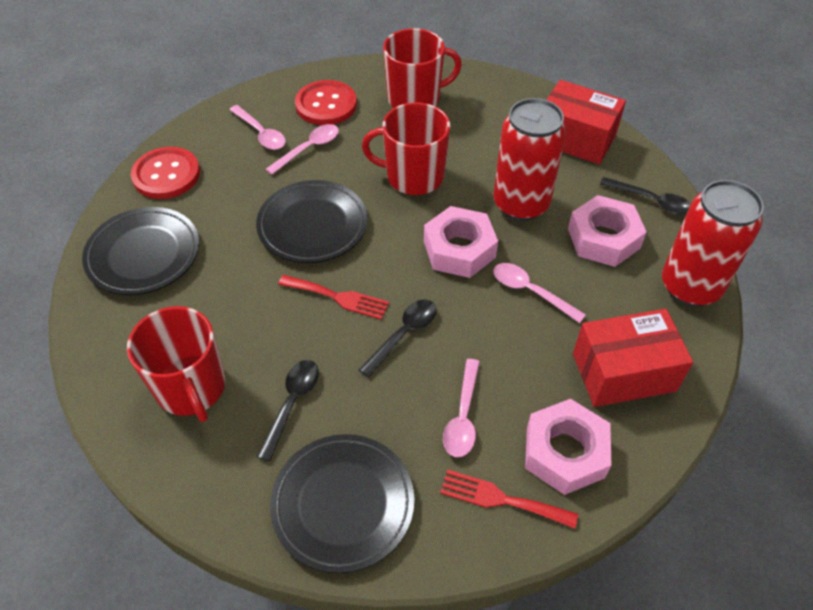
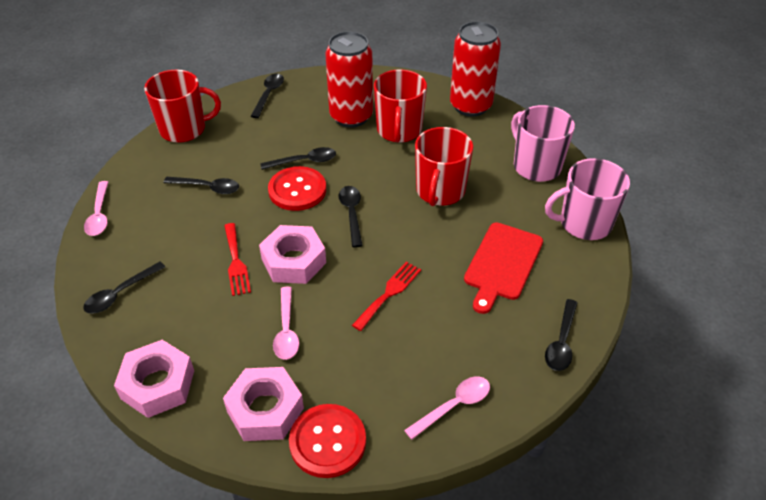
black plate: 3 -> 0
black spoon: 3 -> 6
pink mug: 0 -> 2
pink spoon: 4 -> 3
red box: 2 -> 0
red cutting board: 0 -> 1

